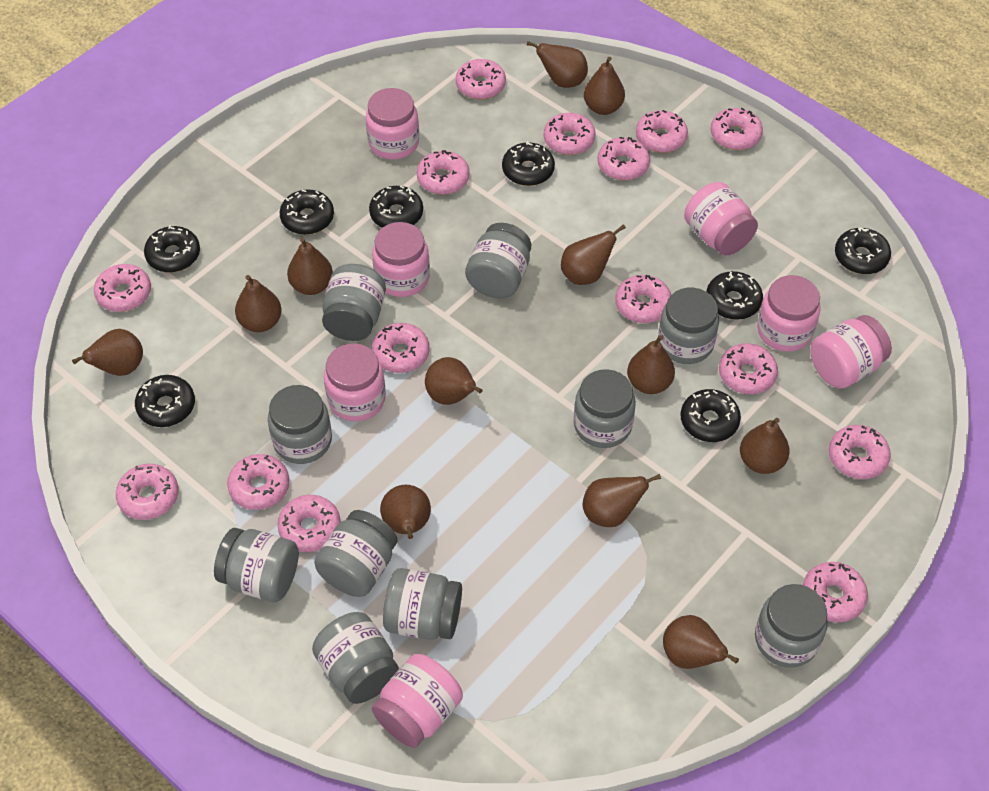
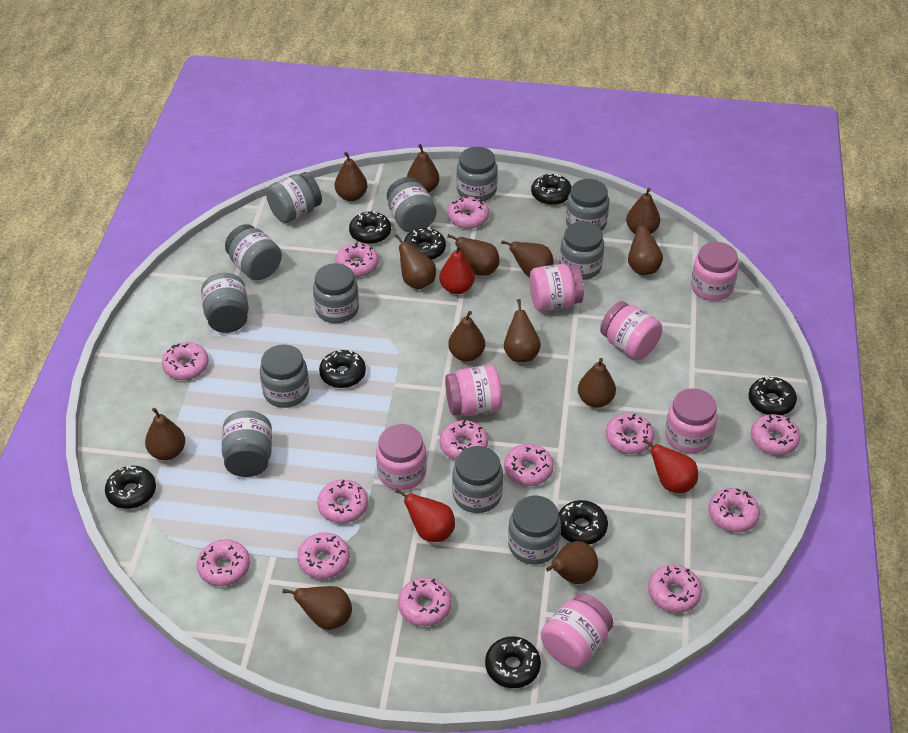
brown pear: 12 -> 13
grey jar: 10 -> 12
pink donut: 15 -> 13
red pear: 0 -> 3

